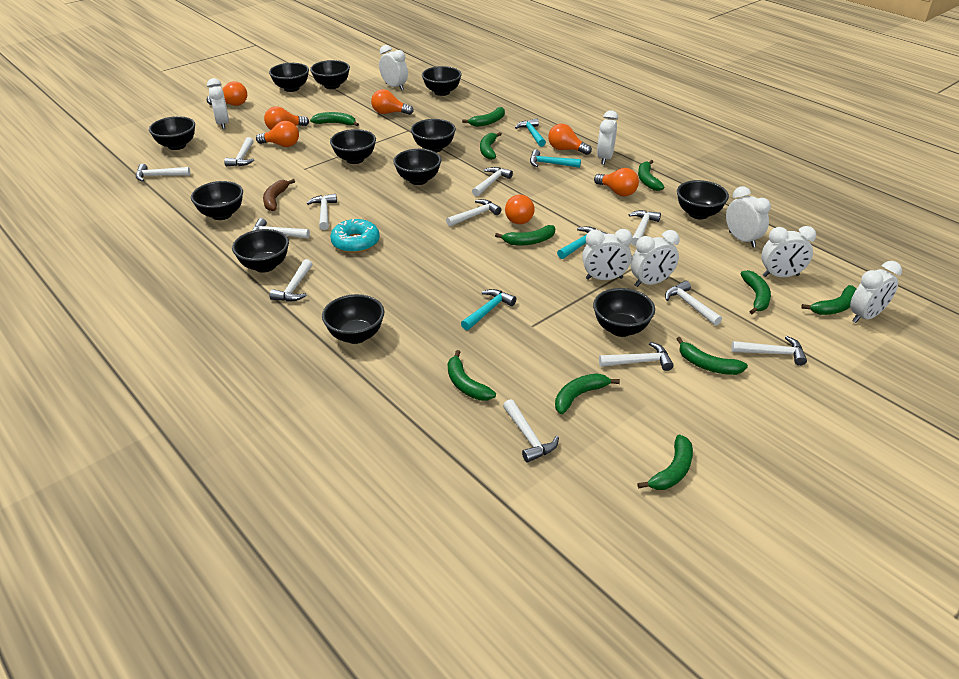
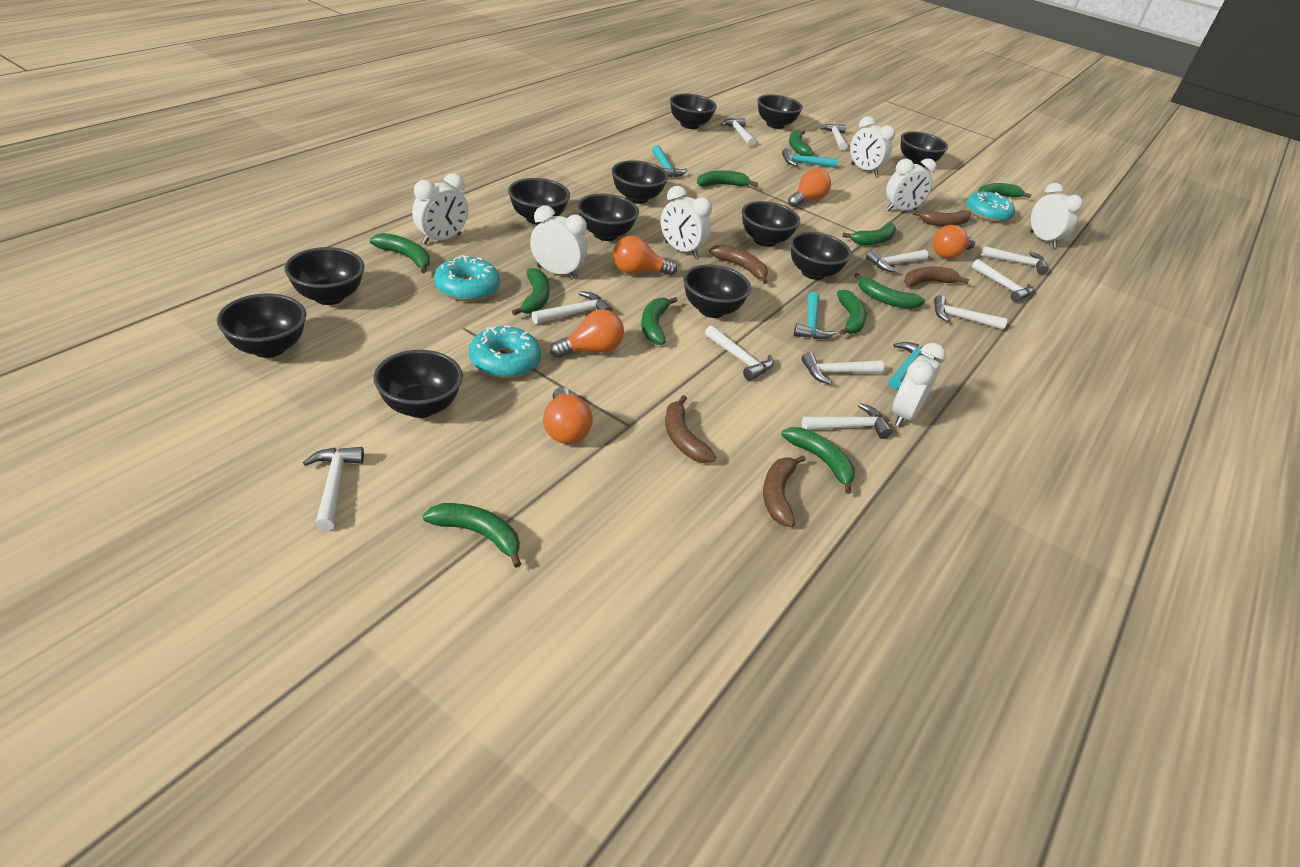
brown banana: 1 -> 5
orange light bulb: 7 -> 5
turquoise donut: 1 -> 3
white clock: 8 -> 7
white hammer: 12 -> 11

